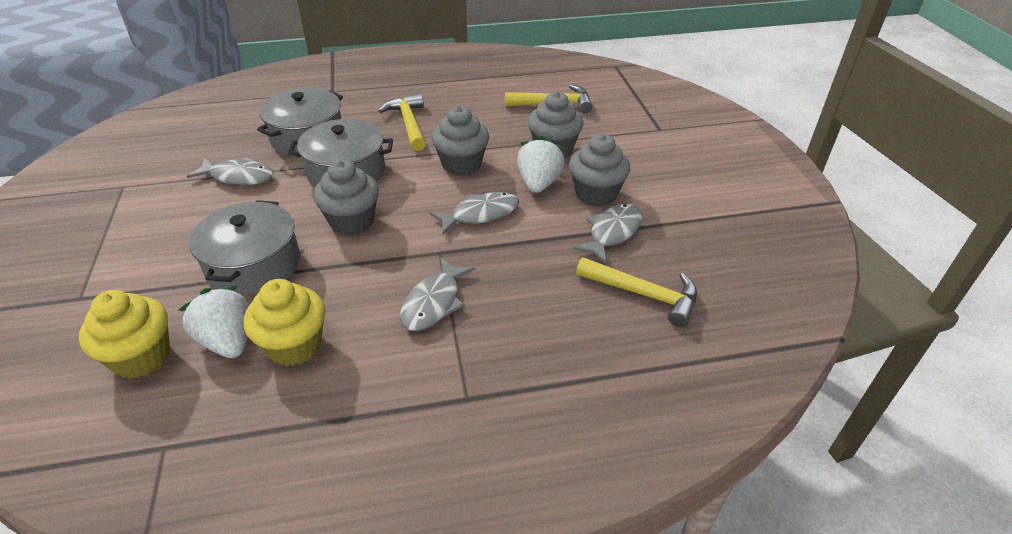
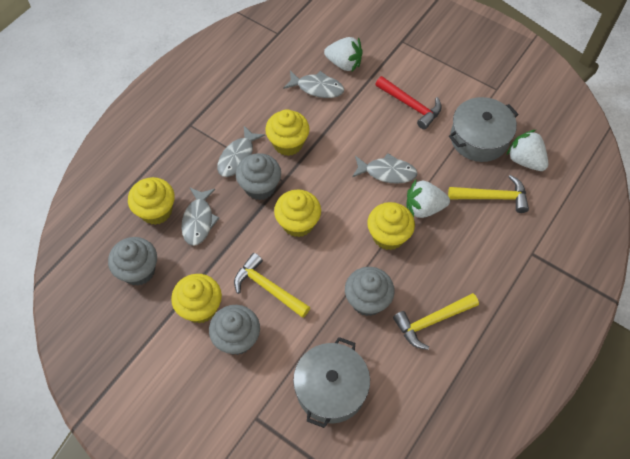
grey pot: 3 -> 2
red hammer: 0 -> 1
white strawberry: 2 -> 3
yellow cupcake: 2 -> 5

